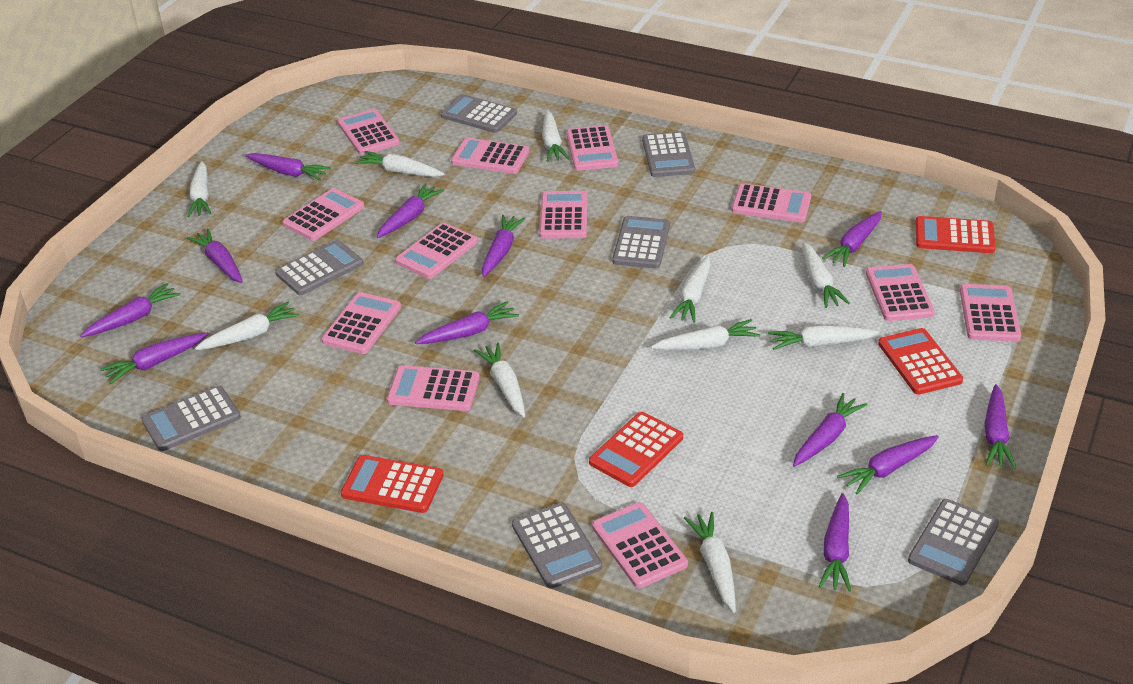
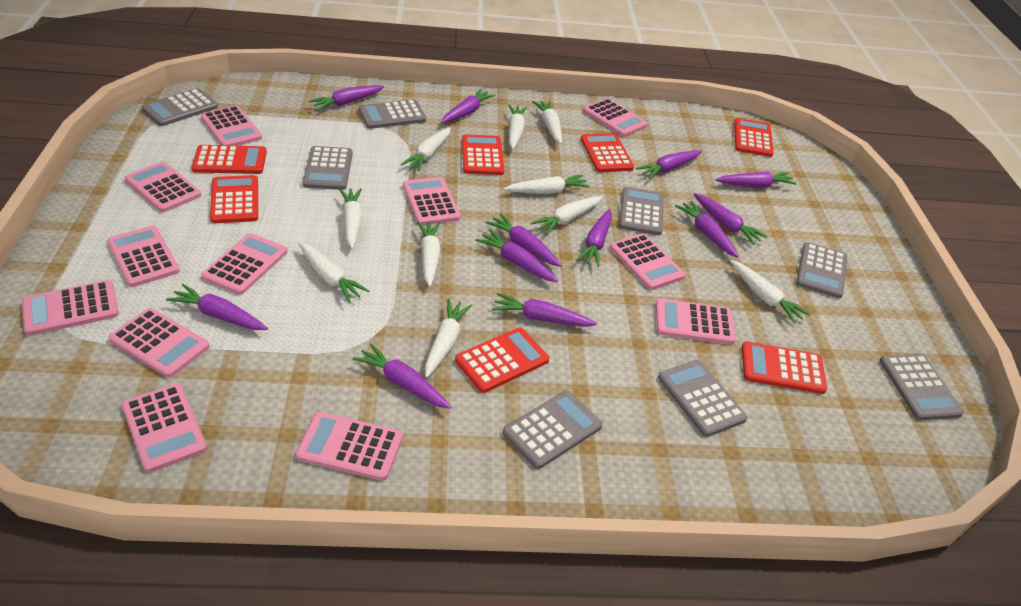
grey calculator: 7 -> 8
red calculator: 4 -> 7

